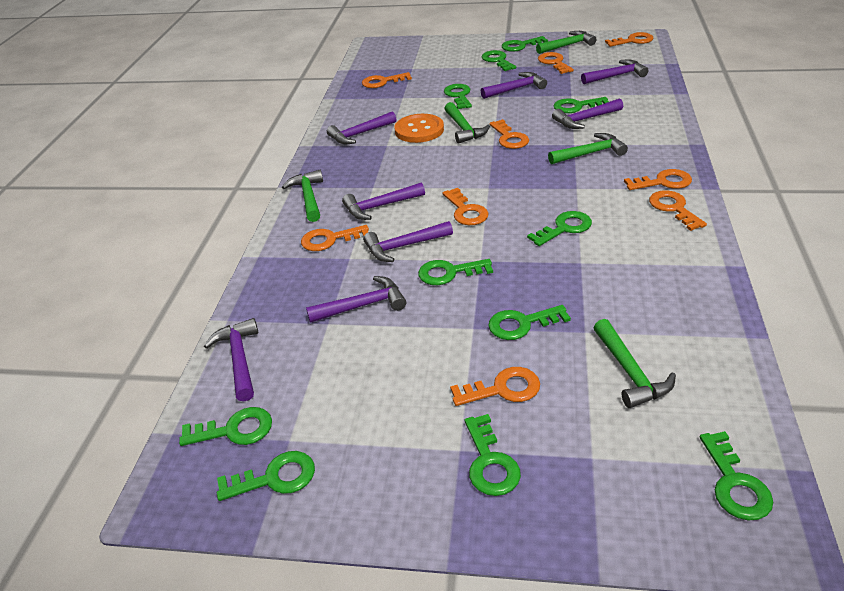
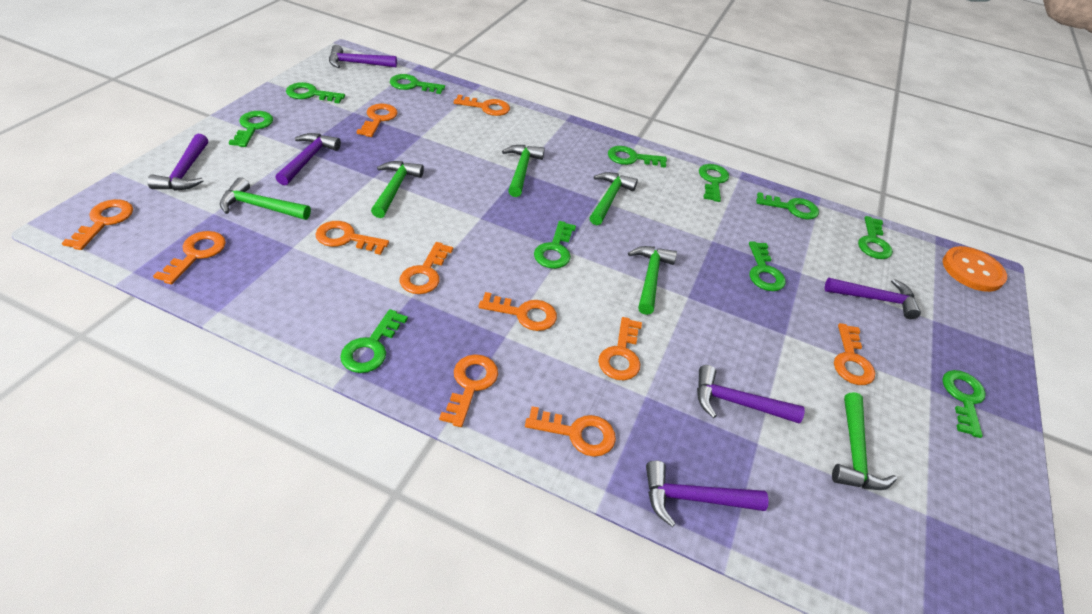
green hammer: 5 -> 6
orange key: 9 -> 11
purple hammer: 8 -> 6

